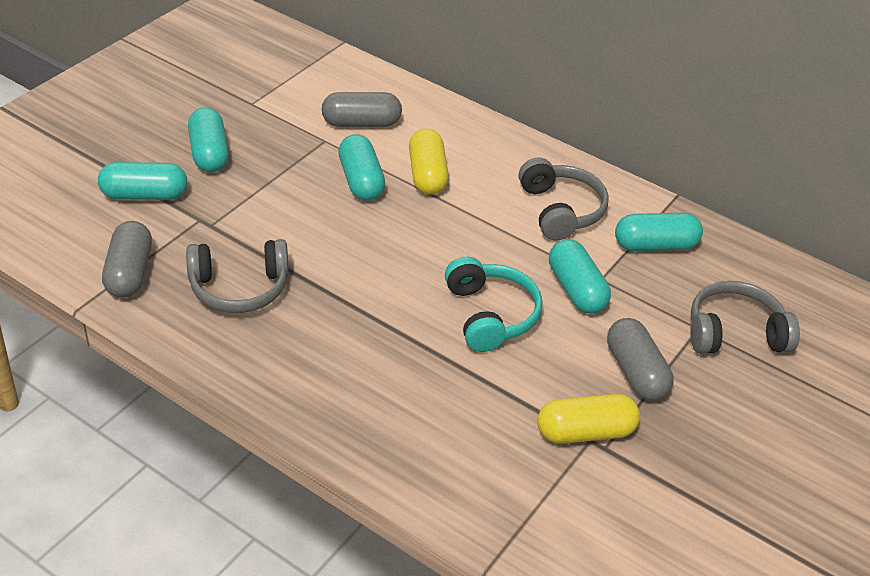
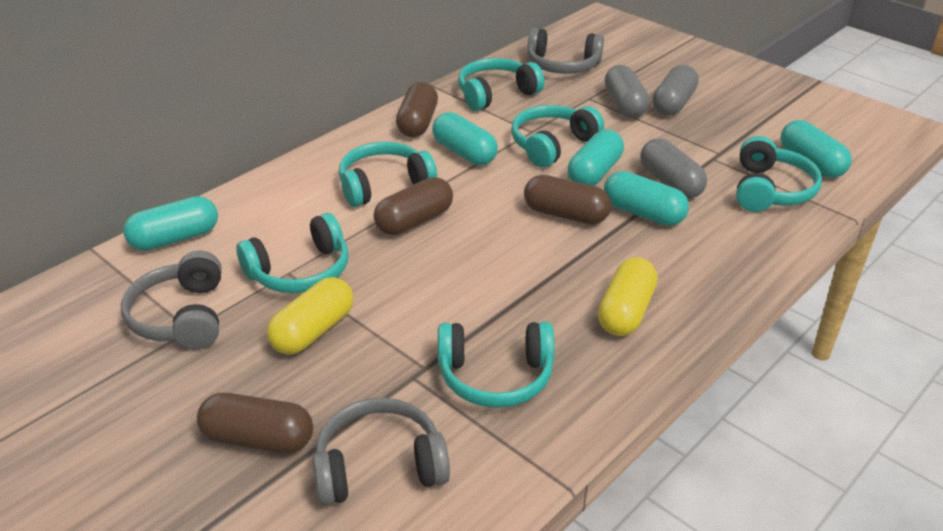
brown capsule: 0 -> 4
turquoise headphones: 1 -> 6

